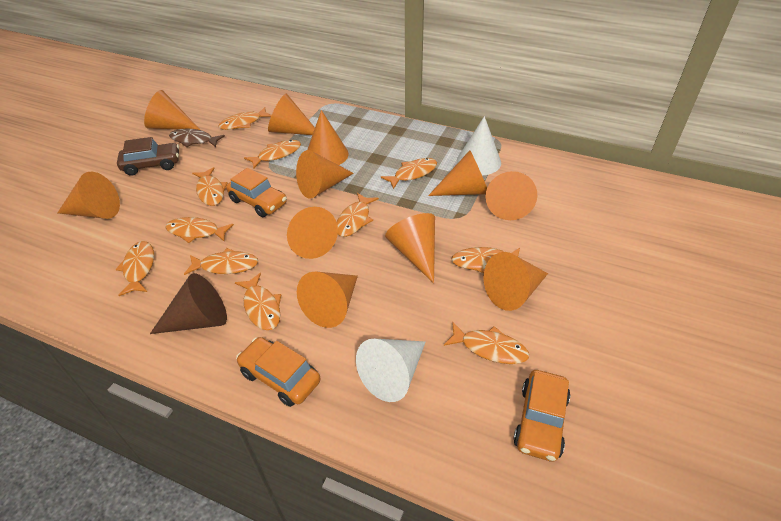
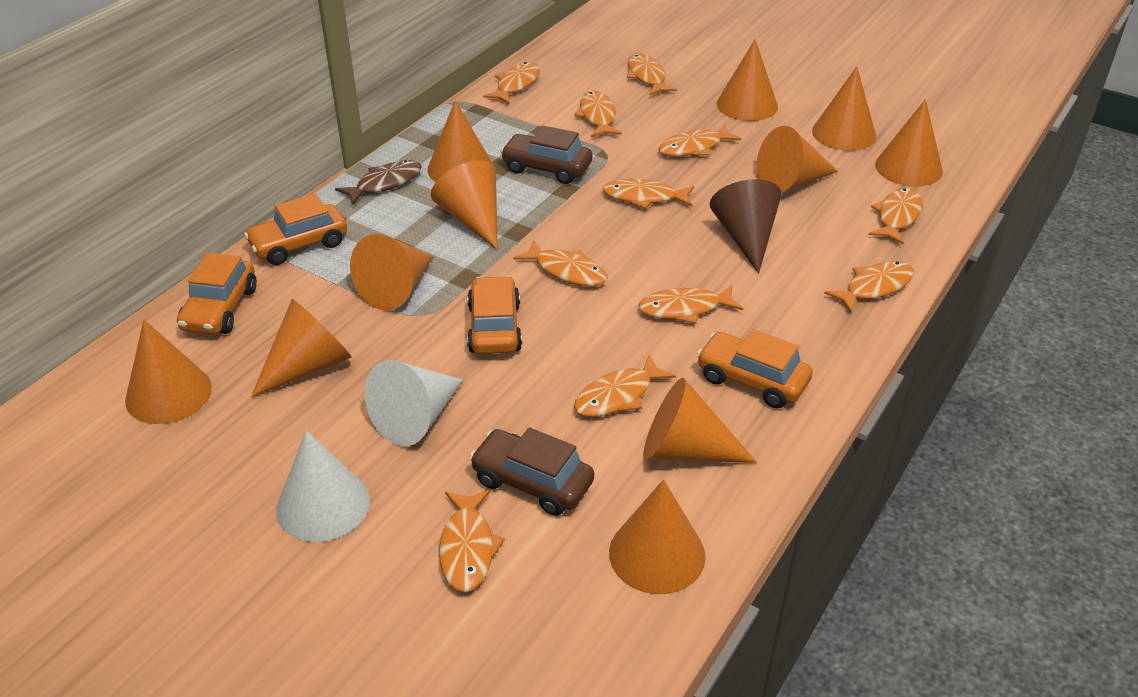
brown car: 1 -> 2
orange car: 3 -> 4

